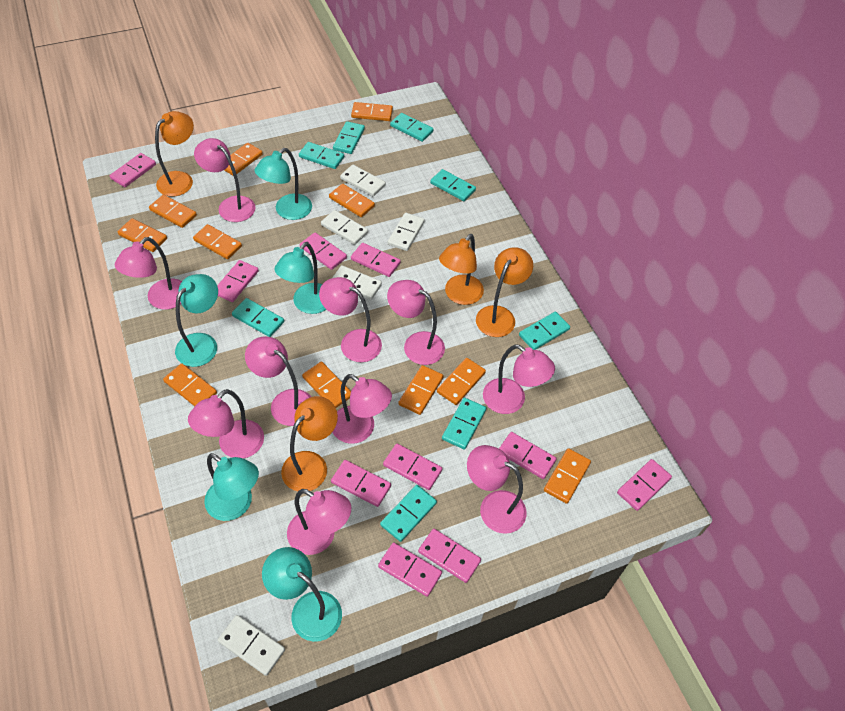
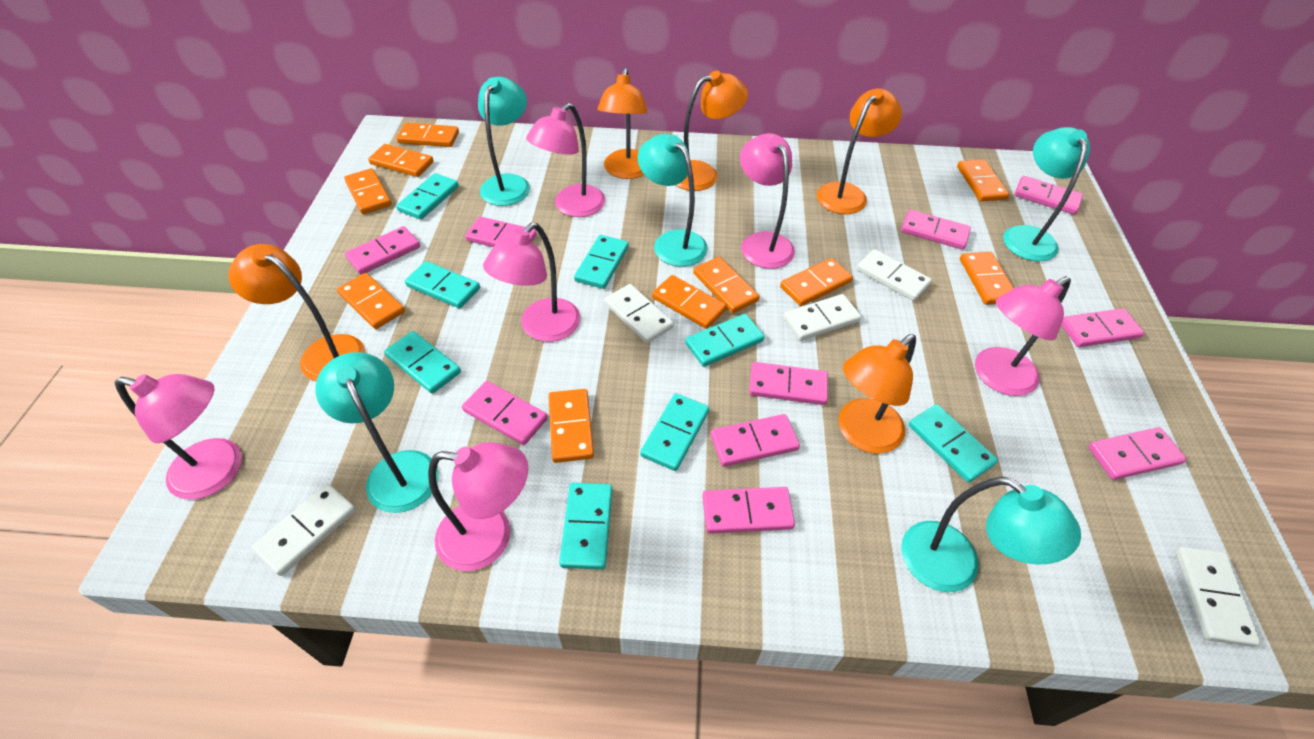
orange domino: 11 -> 10
orange lamp: 4 -> 5
pink lamp: 10 -> 6

